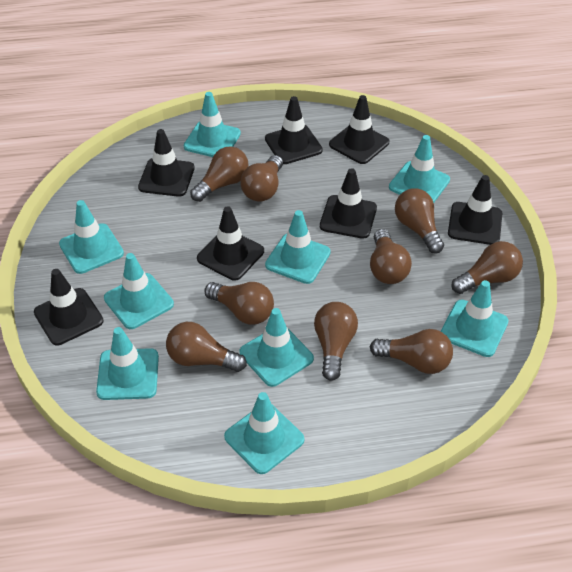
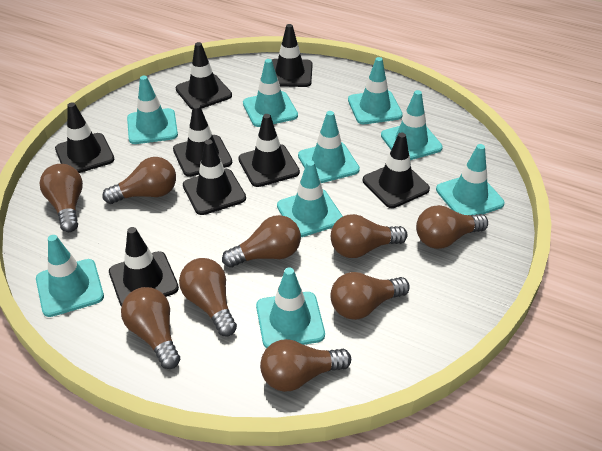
black traffic cone: 7 -> 8

